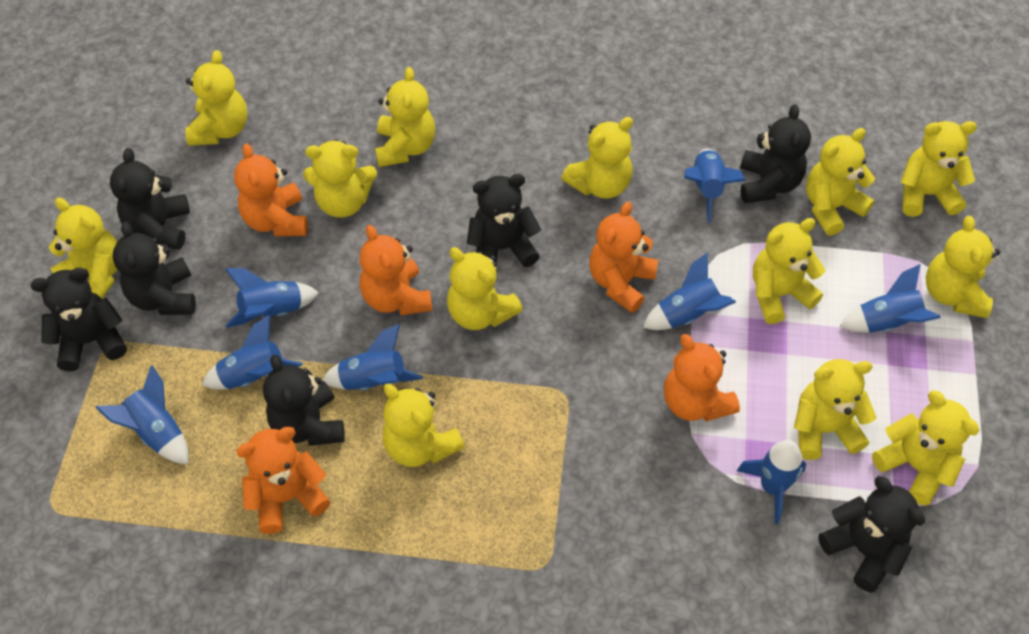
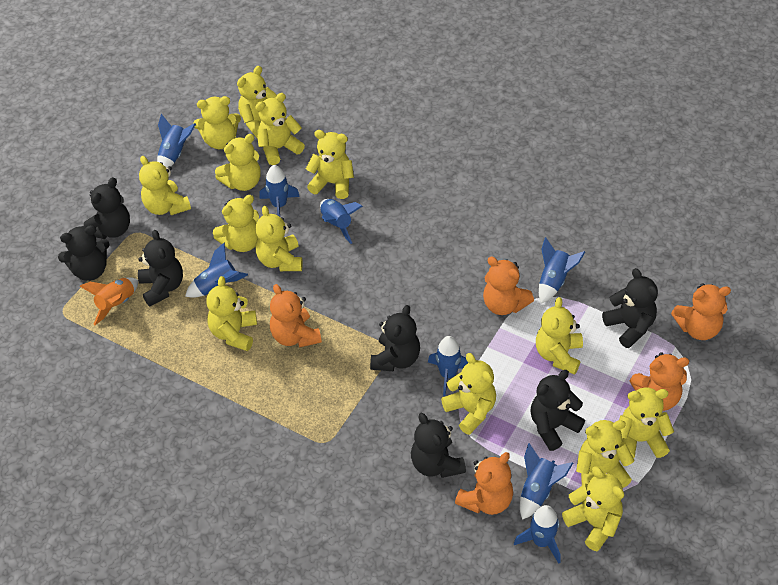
orange rocket: 0 -> 1
yellow teddy bear: 13 -> 14

